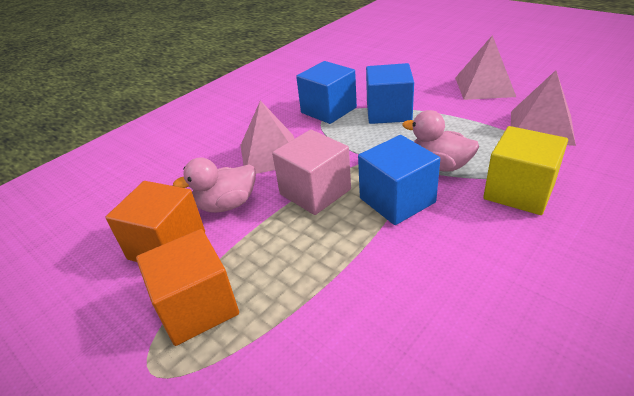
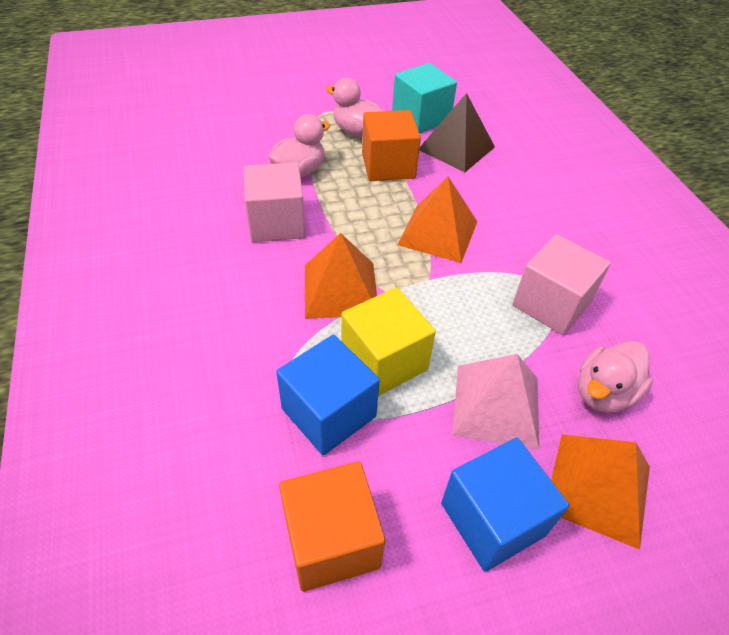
blue cube: 3 -> 2
brown pyramid: 0 -> 1
orange pyramid: 0 -> 3
pink cube: 1 -> 2
pink duck: 2 -> 3
pink pyramid: 3 -> 1
turquoise cube: 0 -> 1

